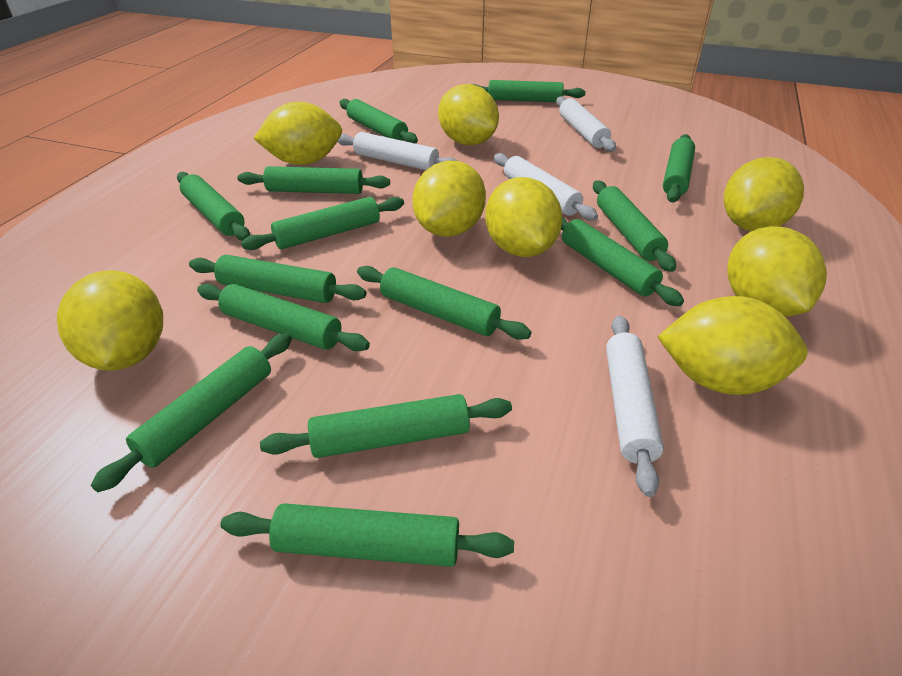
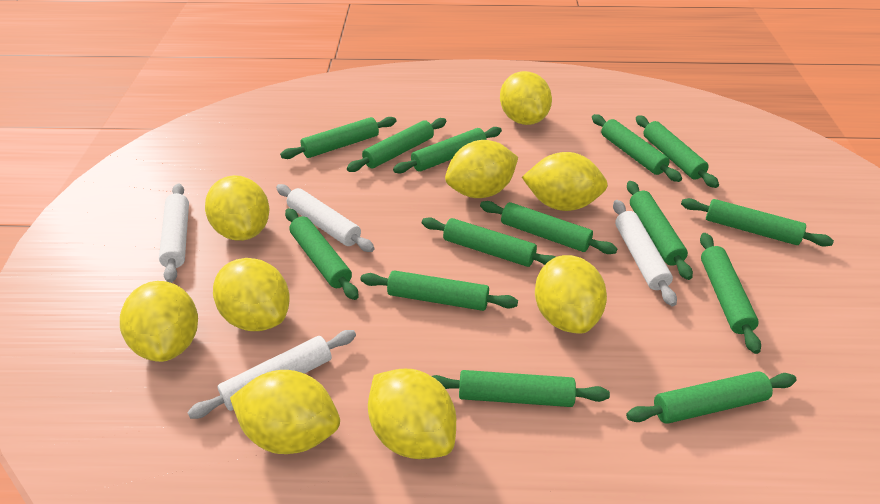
yellow lemon: 8 -> 9

